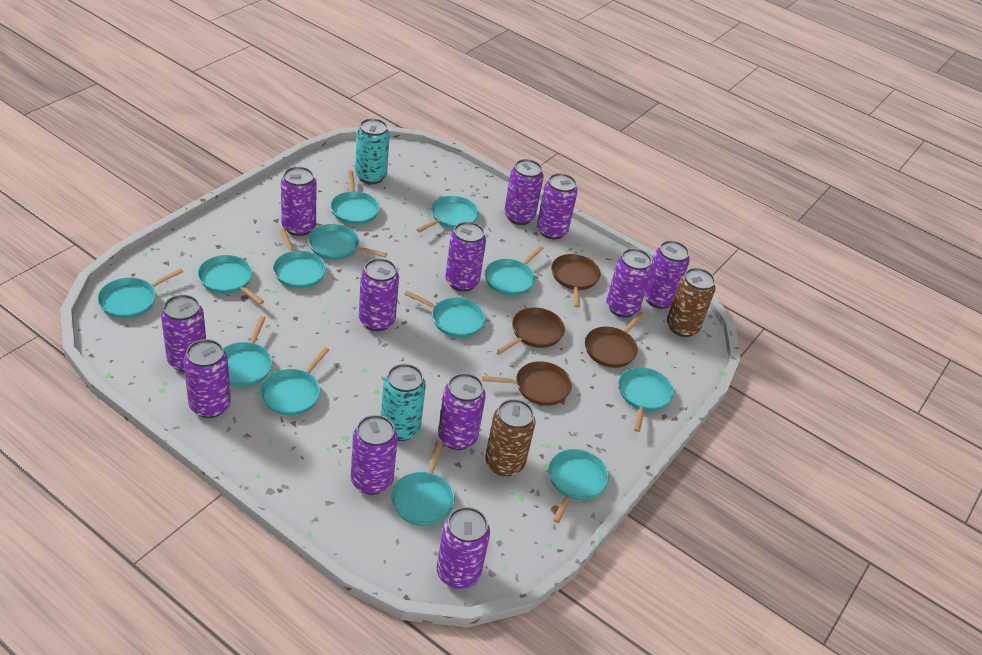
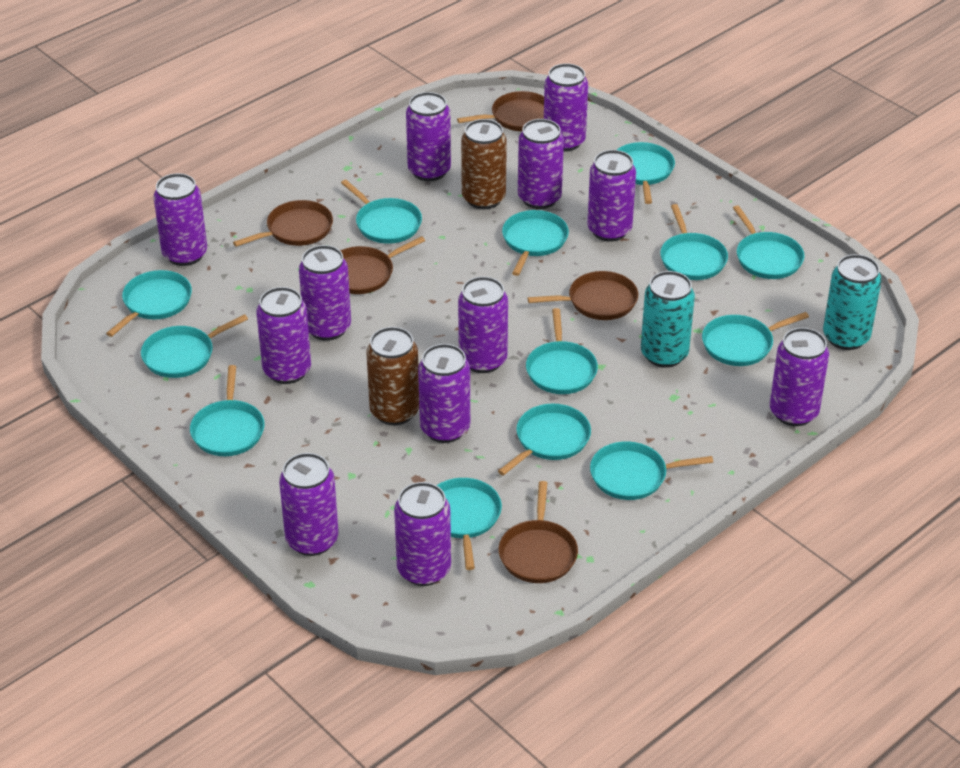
brown pan: 4 -> 5

